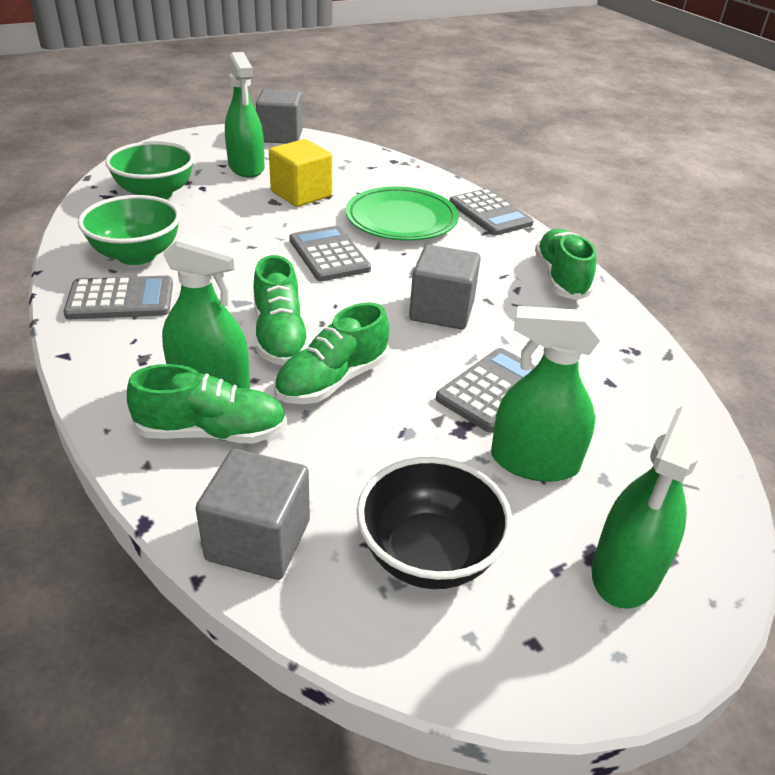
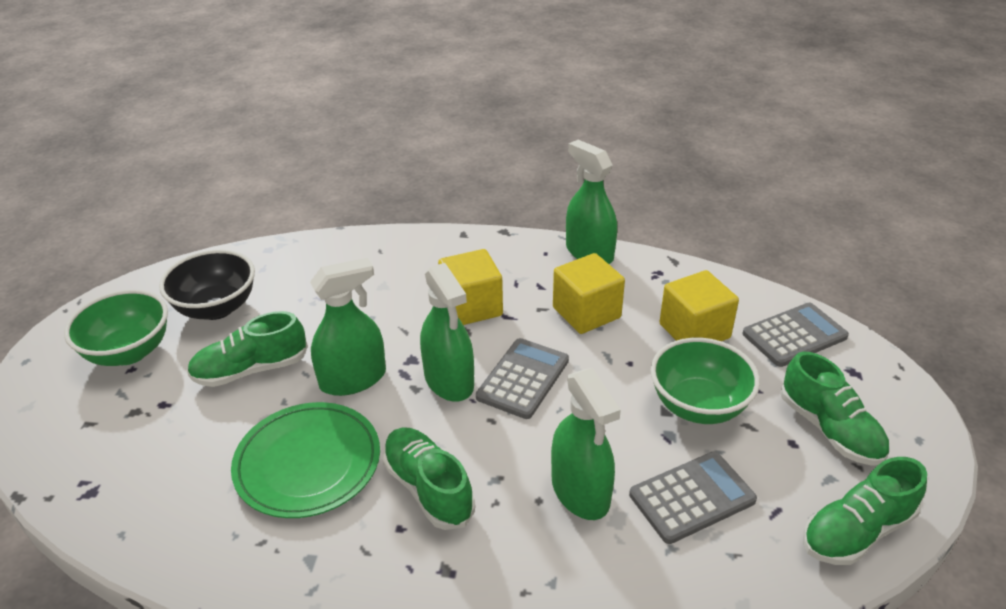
grey calculator: 4 -> 3
grey cube: 3 -> 0
yellow cube: 1 -> 3

